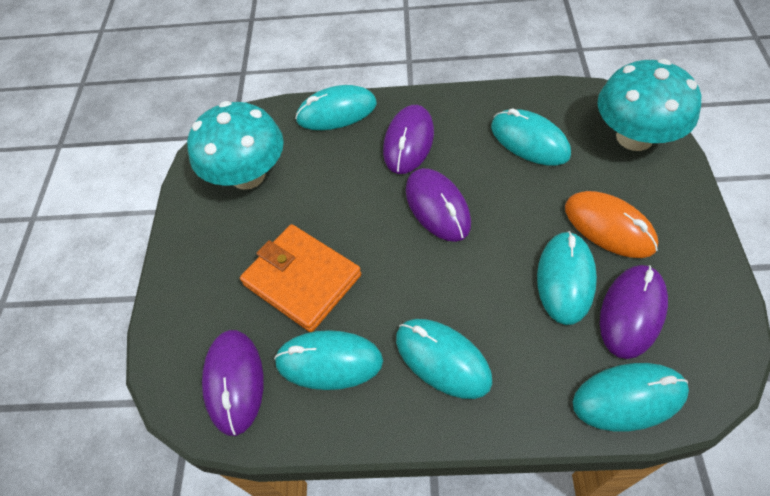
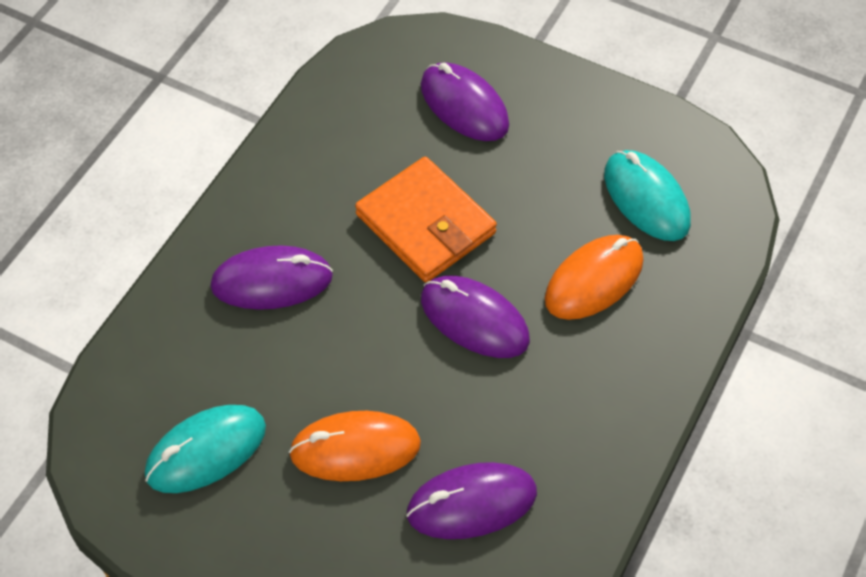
orange mouse: 1 -> 2
turquoise mouse: 6 -> 2
turquoise mushroom: 2 -> 0

